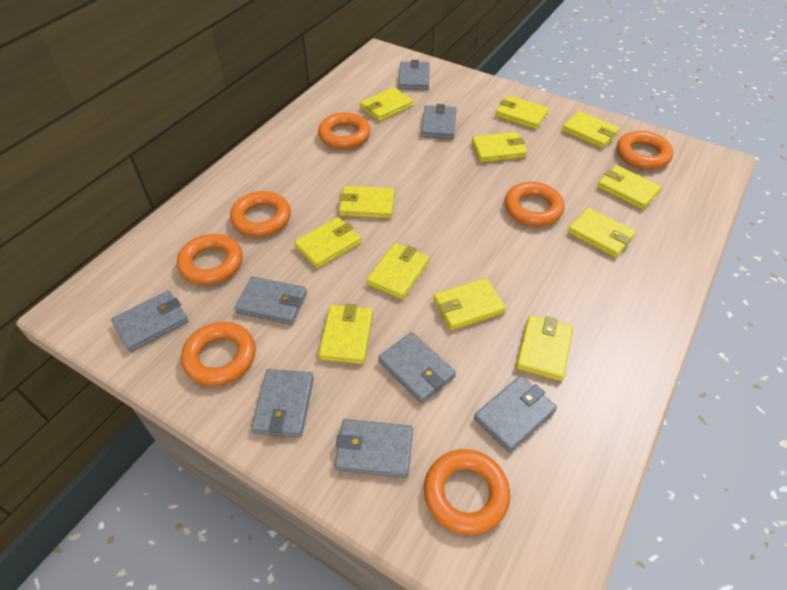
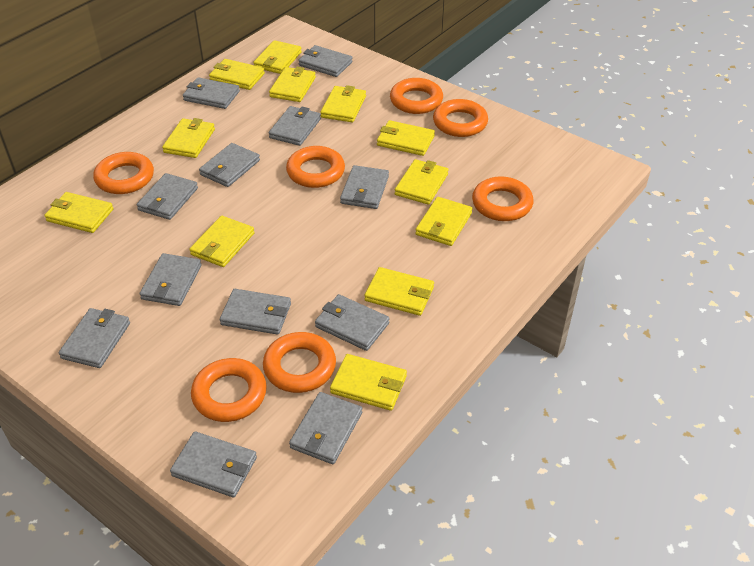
grey wallet: 8 -> 12

